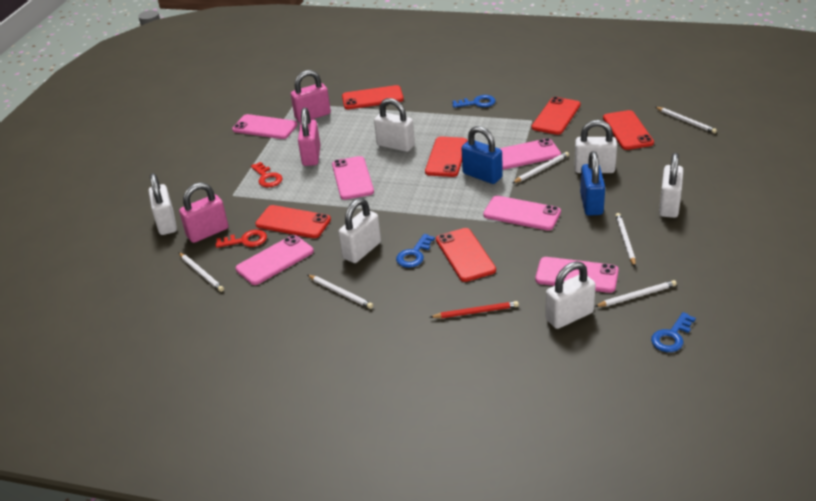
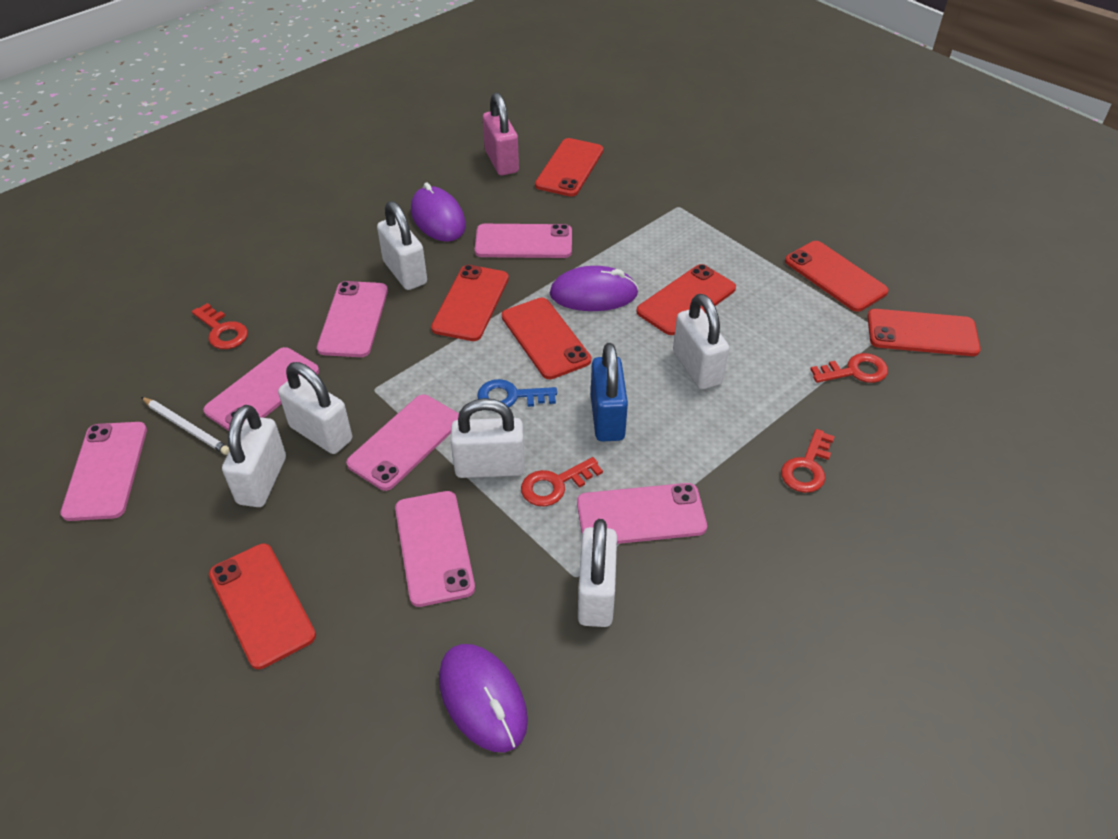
blue key: 3 -> 1
blue padlock: 2 -> 1
pink padlock: 3 -> 1
pink phone: 6 -> 7
purple mouse: 0 -> 3
red key: 2 -> 4
red pencil: 1 -> 0
red phone: 6 -> 7
white pencil: 6 -> 1

